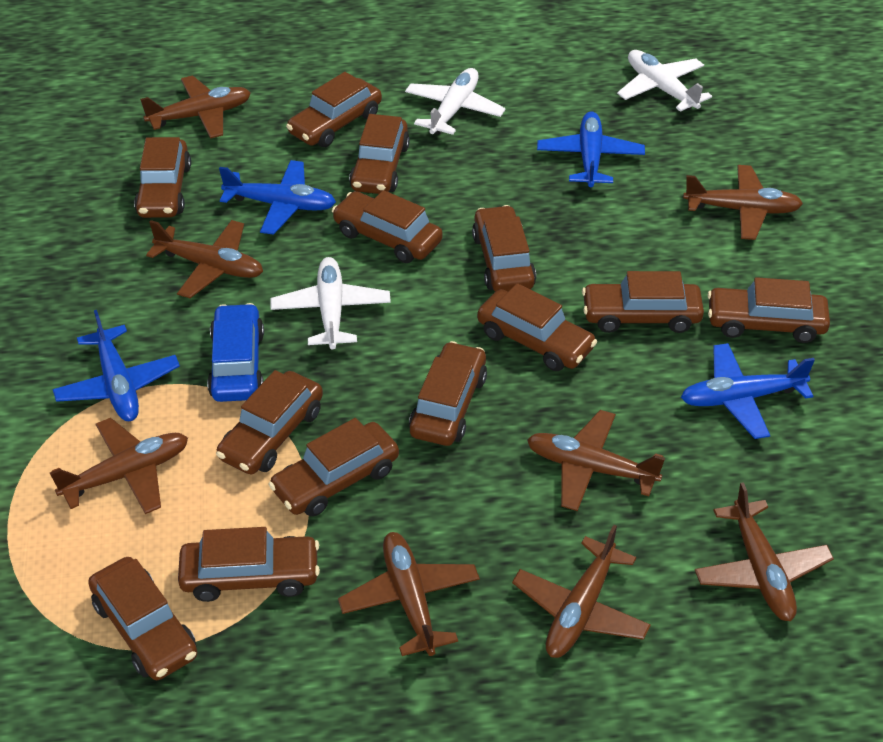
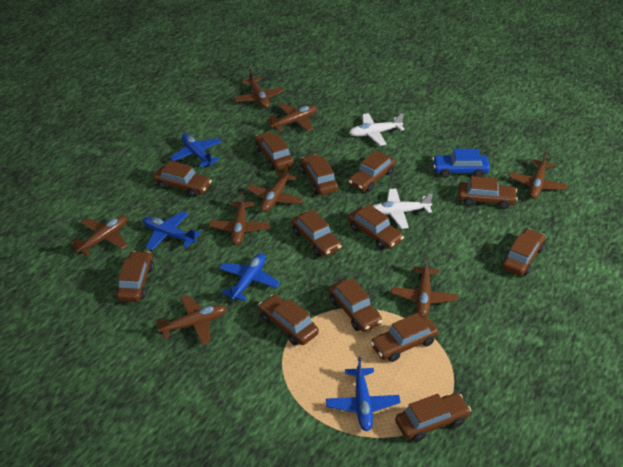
white plane: 3 -> 2

